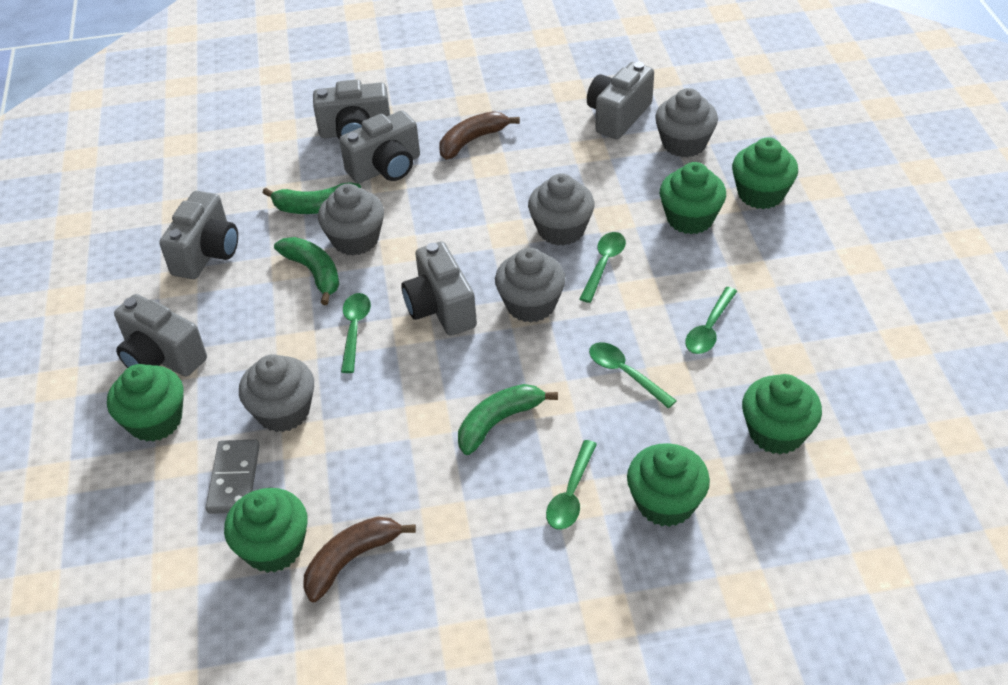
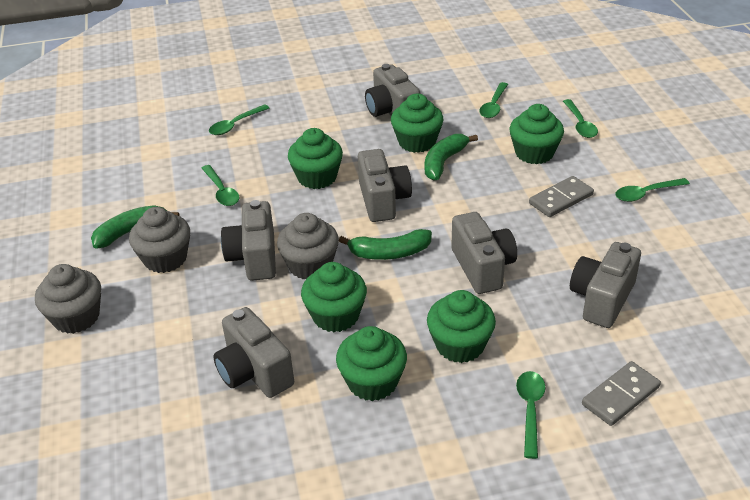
brown banana: 2 -> 0
green spoon: 5 -> 6
grey cupcake: 5 -> 3
grey domino: 1 -> 2

